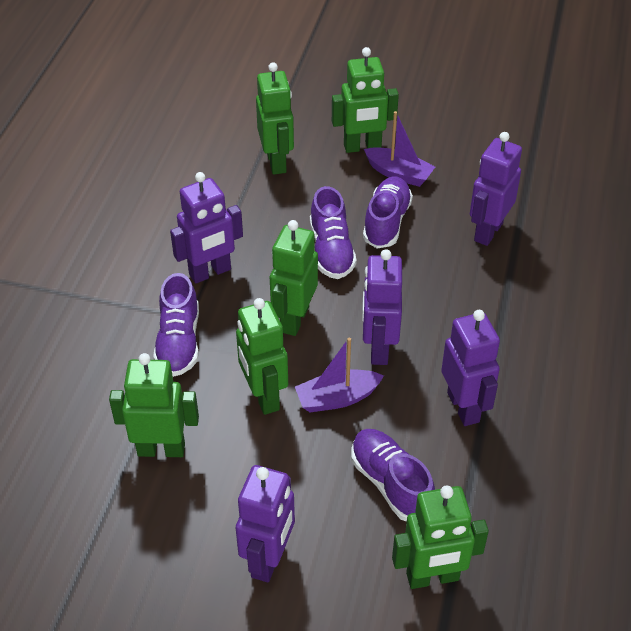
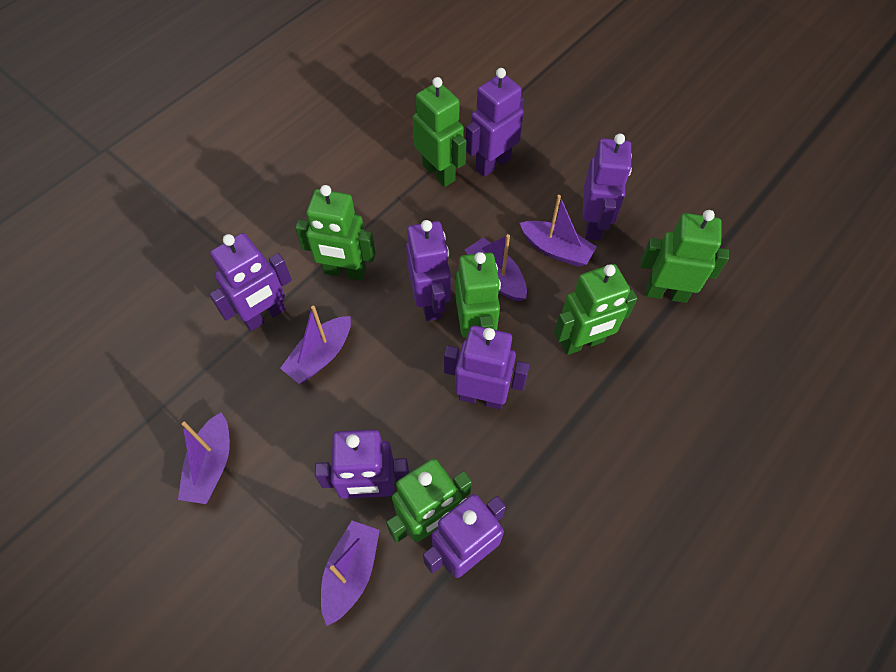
purple boat: 2 -> 5
purple robot: 5 -> 7
purple shoe: 4 -> 0

